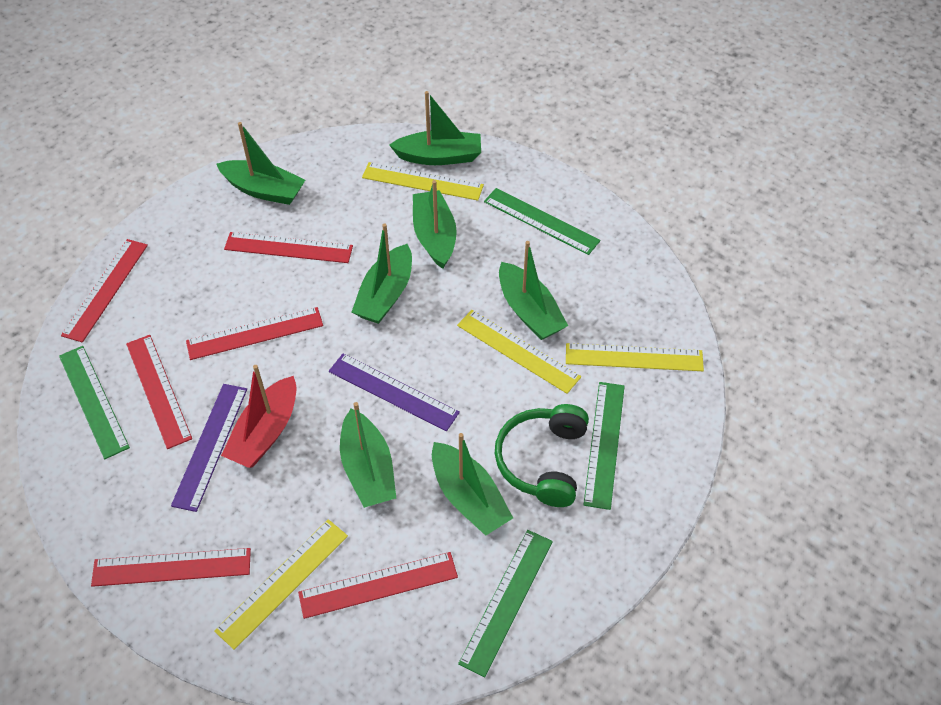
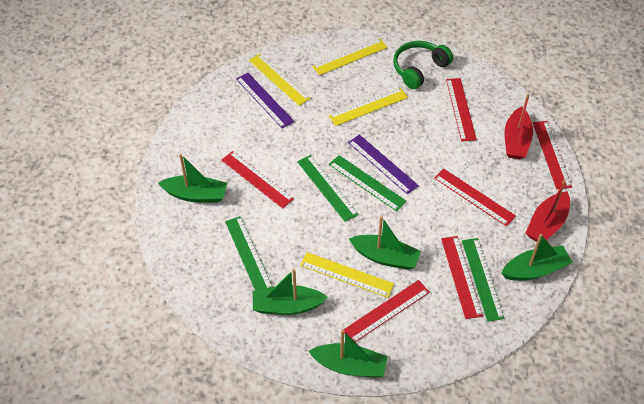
green boat: 7 -> 5
red boat: 1 -> 2

